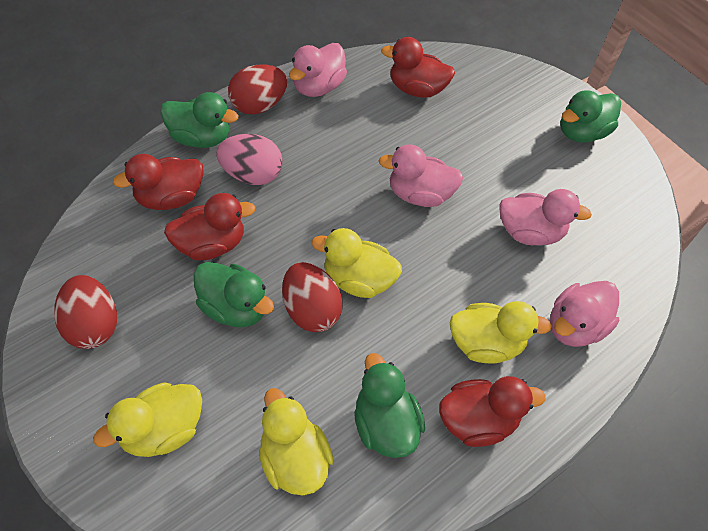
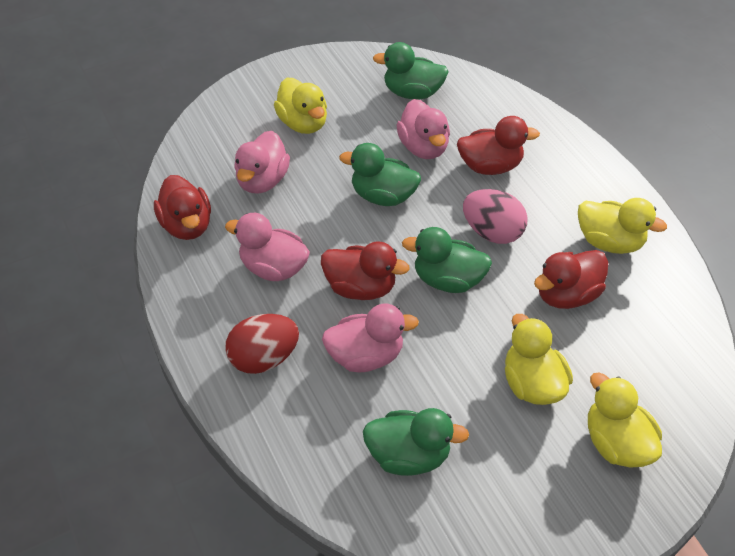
red egg: 3 -> 1

